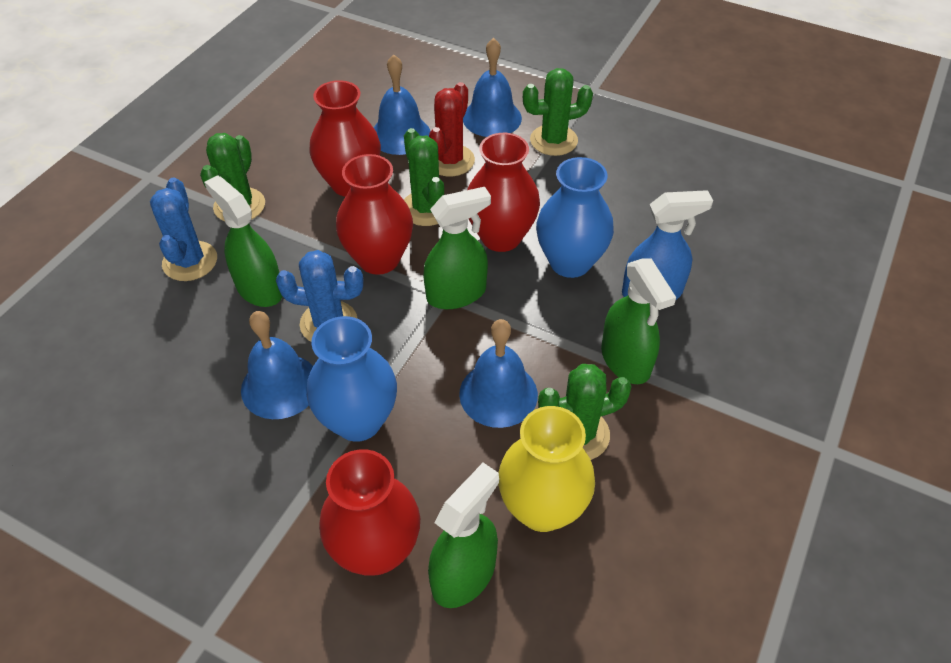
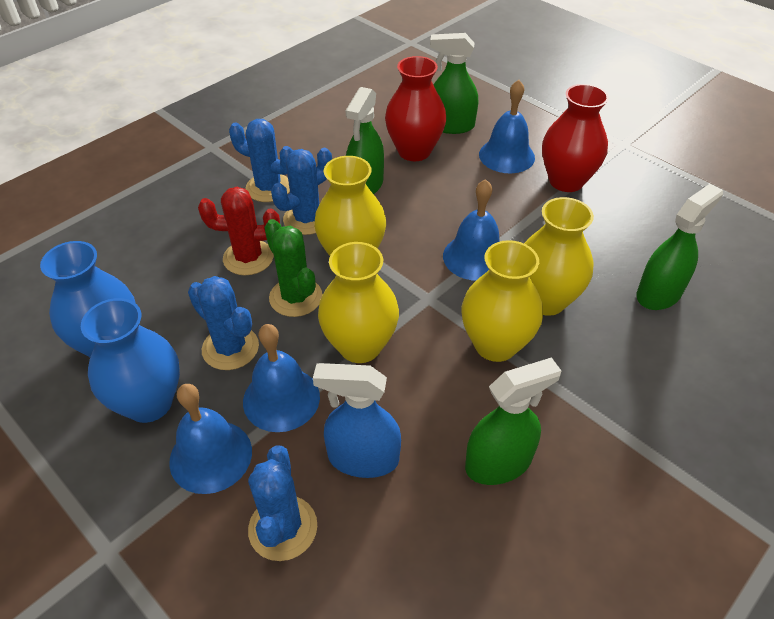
blue cactus: 2 -> 4
green cactus: 4 -> 1
red vase: 4 -> 2
yellow vase: 1 -> 4

